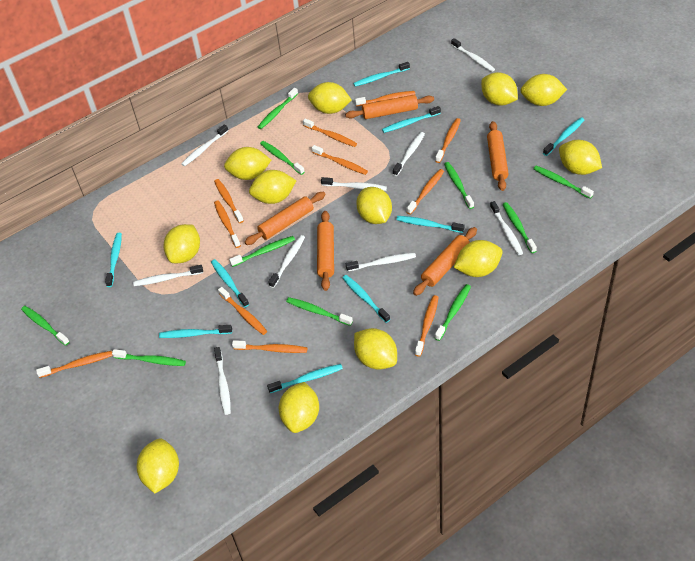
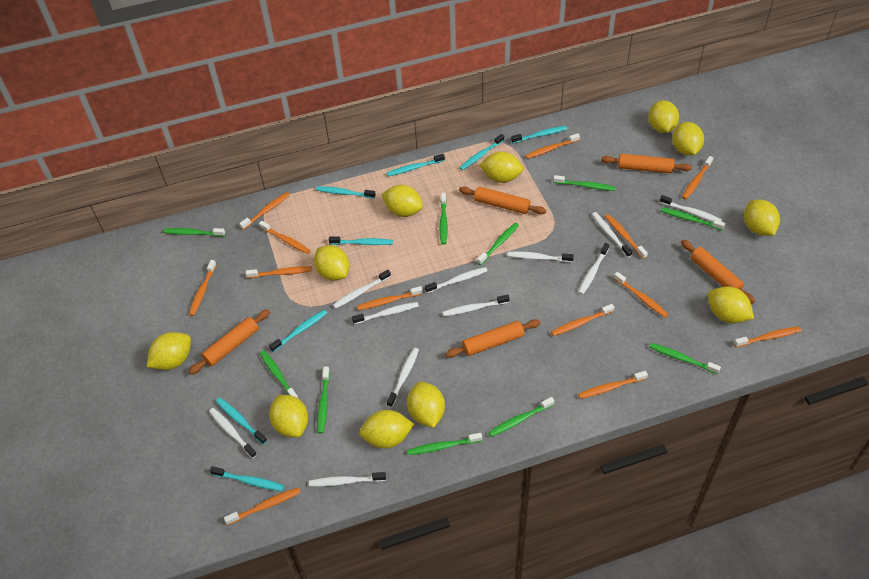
orange toothbrush: 11 -> 13
turquoise toothbrush: 9 -> 8
white toothbrush: 9 -> 11
yellow lemon: 12 -> 11

